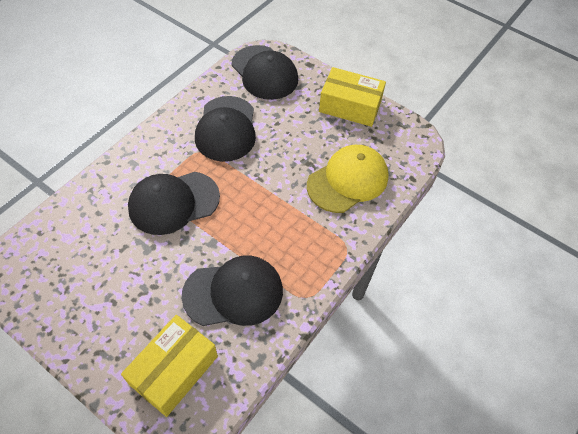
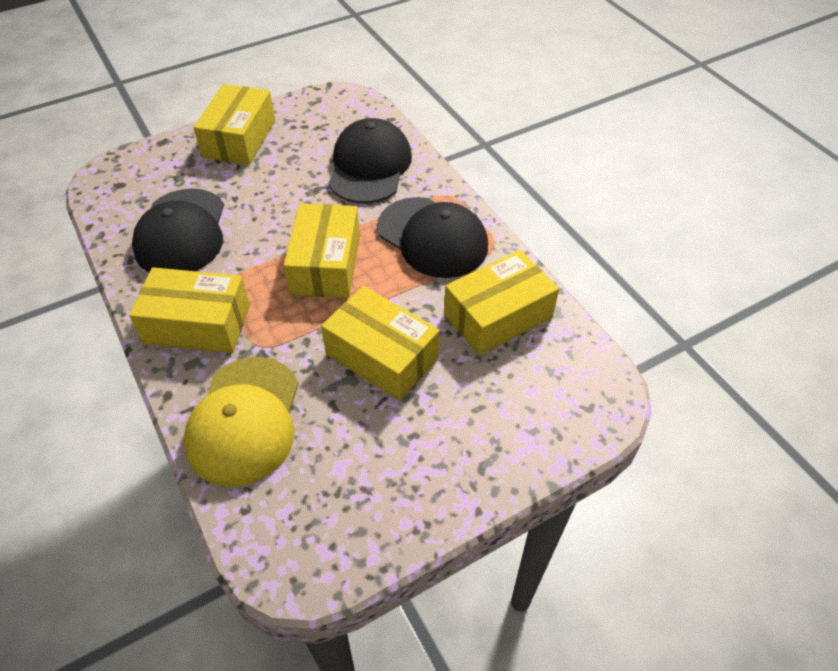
black cap: 4 -> 3
yellow box: 2 -> 5

